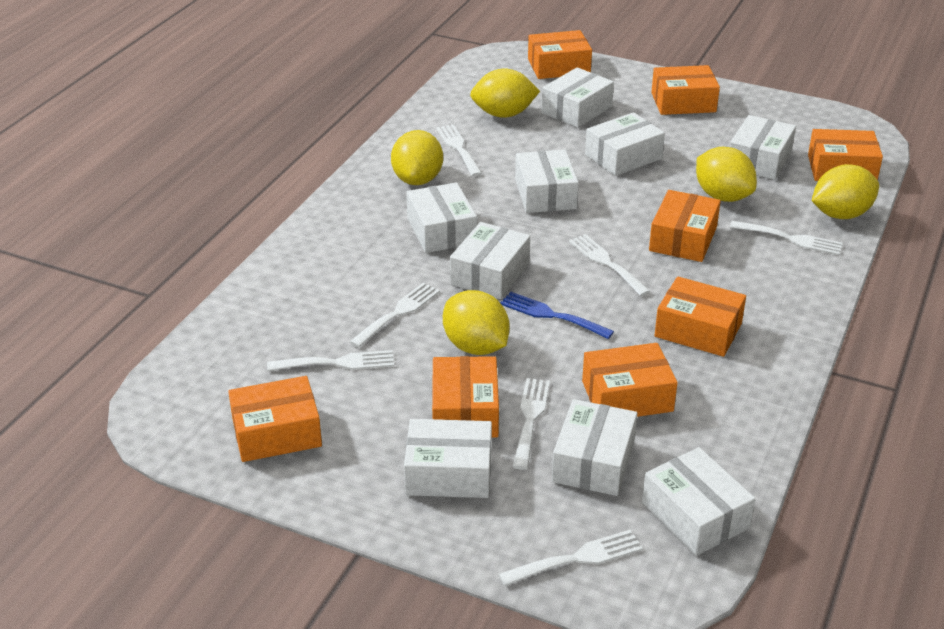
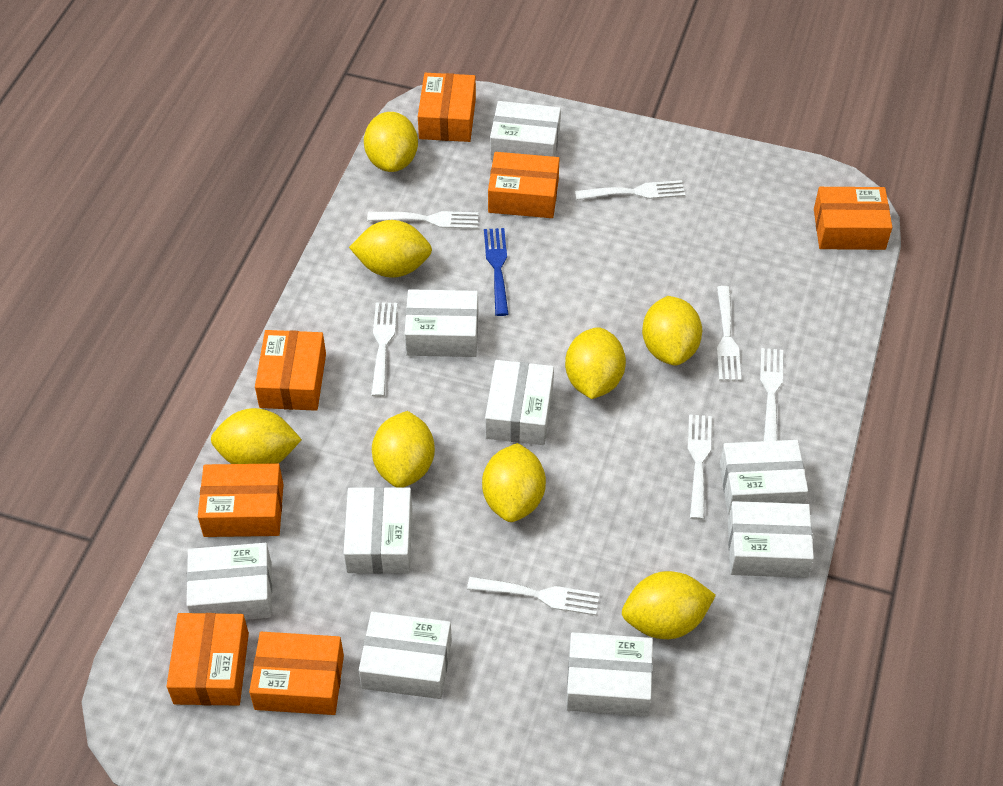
orange box: 8 -> 7
yellow lemon: 5 -> 8

